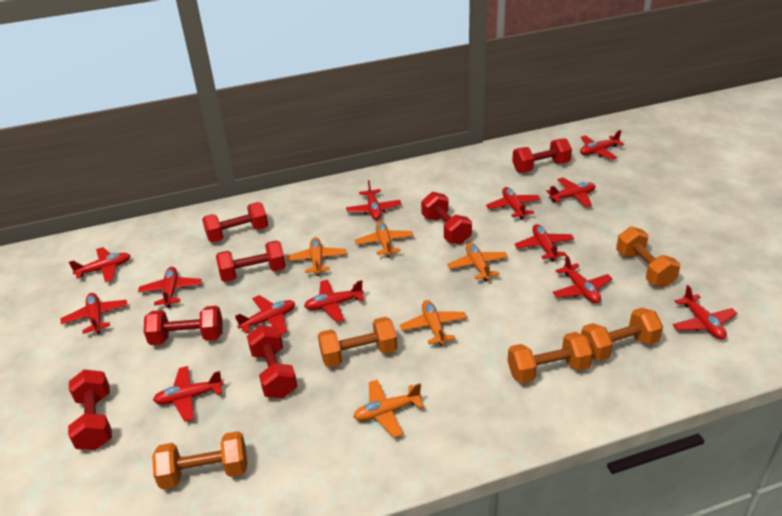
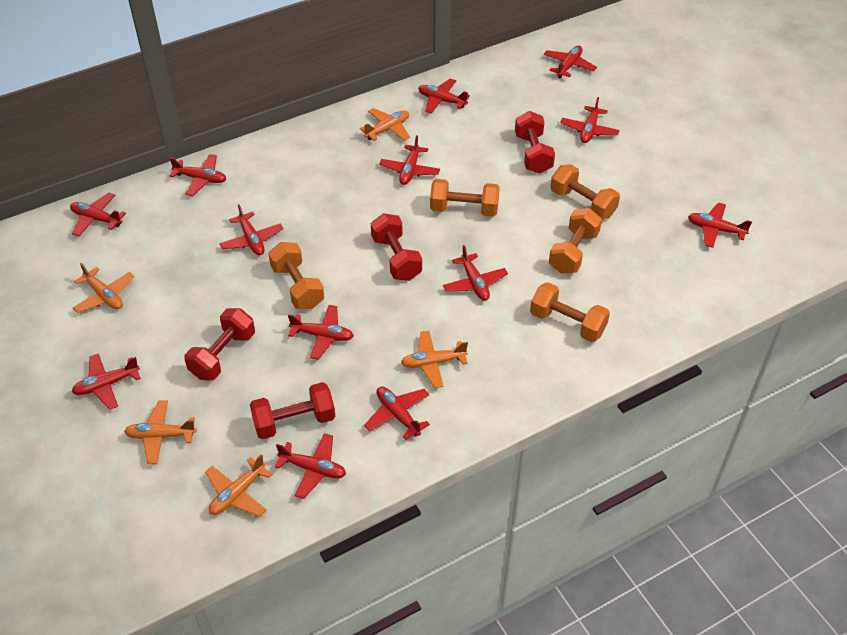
red dumbbell: 7 -> 4

